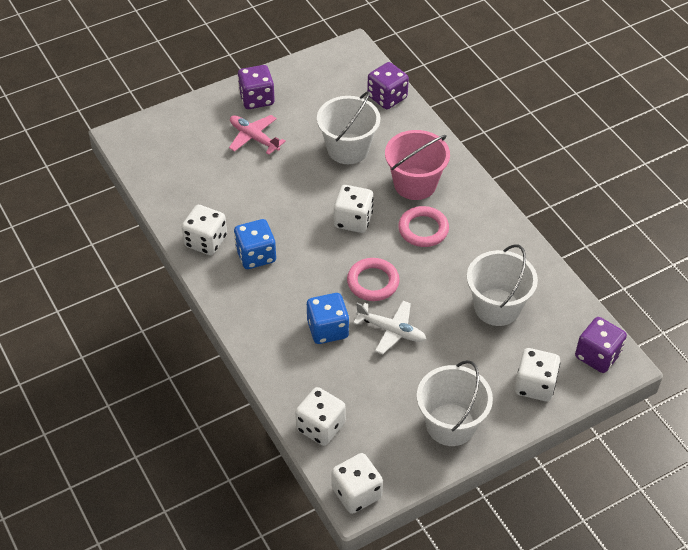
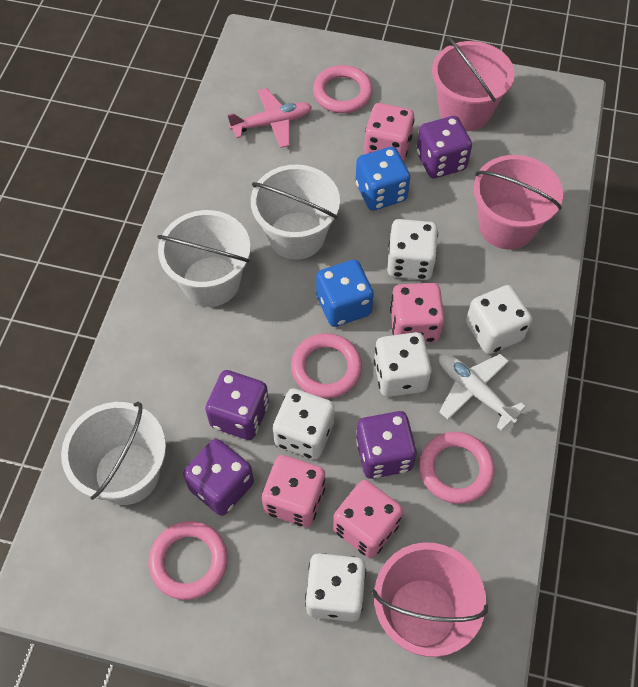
pink bucket: 1 -> 3
pink dice: 0 -> 4
pink ring: 2 -> 4
purple dice: 3 -> 4

